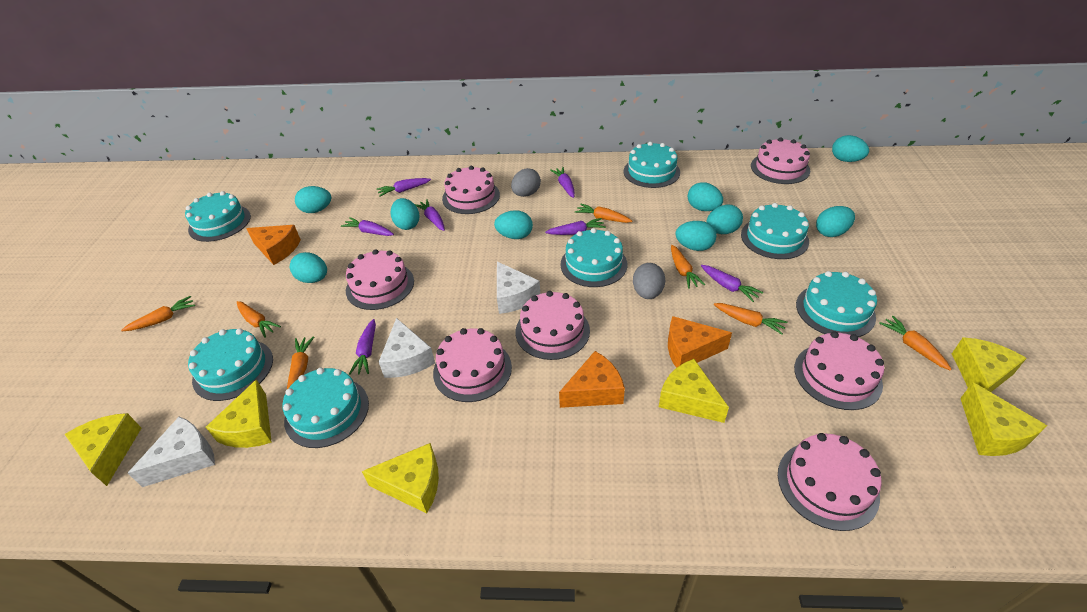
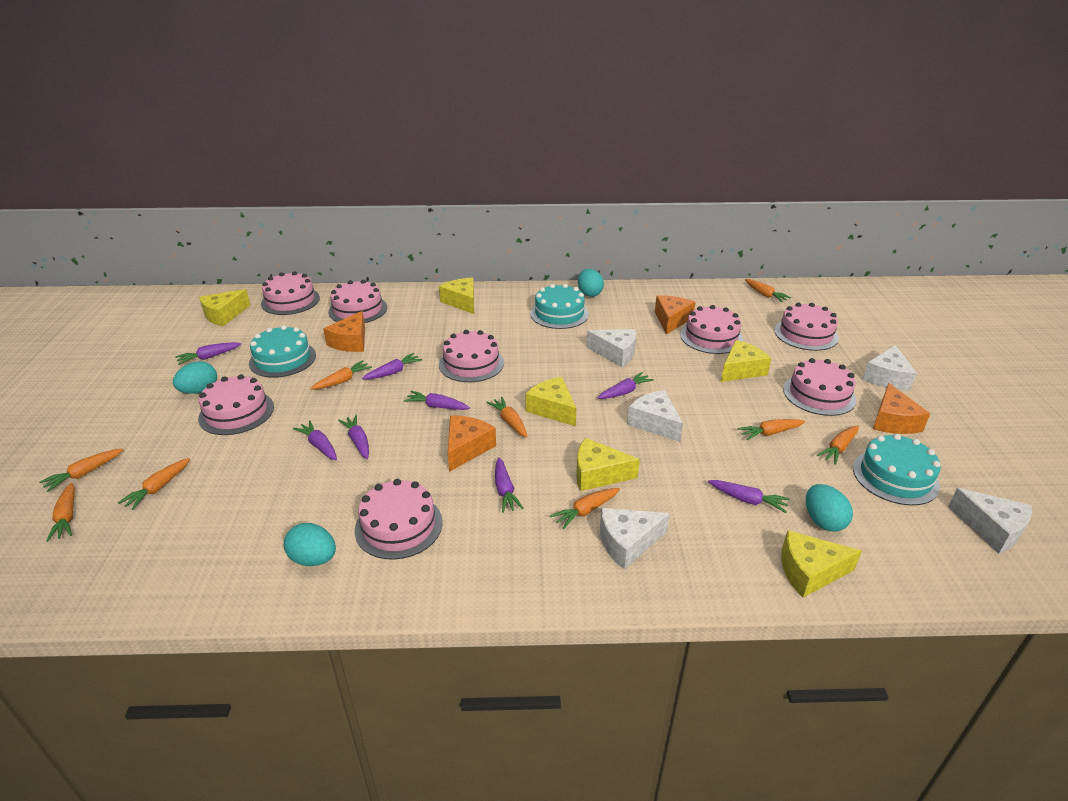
grey egg: 2 -> 0
orange carrot: 7 -> 9
orange cheese: 3 -> 4
pink cake: 7 -> 8
purple carrot: 7 -> 8
turquoise cake: 7 -> 3
turquoise egg: 9 -> 4
white cheese: 3 -> 5

